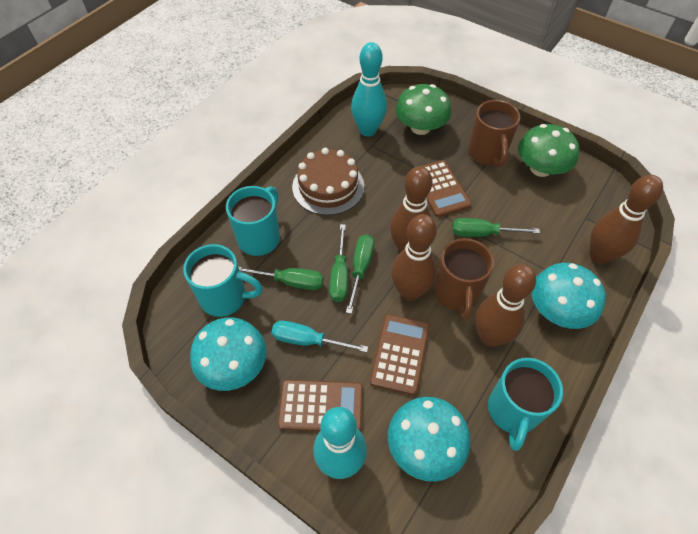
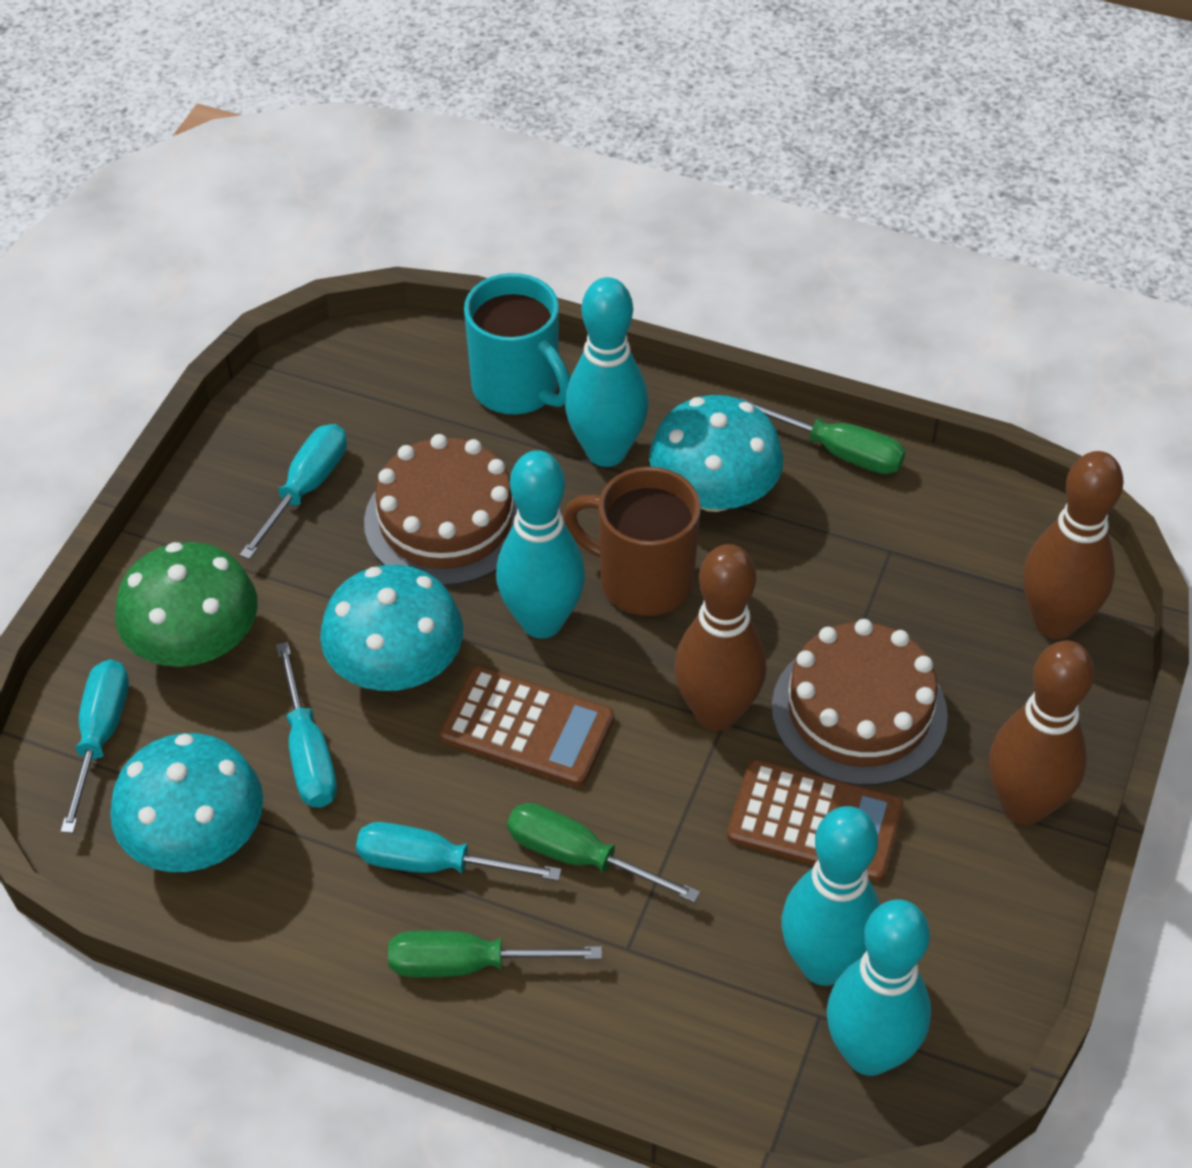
brown bowling pin: 4 -> 3
brown cake: 1 -> 2
brown calculator: 3 -> 2
brown mug: 2 -> 1
green mushroom: 2 -> 1
green screwdriver: 4 -> 3
turquoise bowling pin: 2 -> 4
turquoise mug: 3 -> 1
turquoise screwdriver: 1 -> 4

